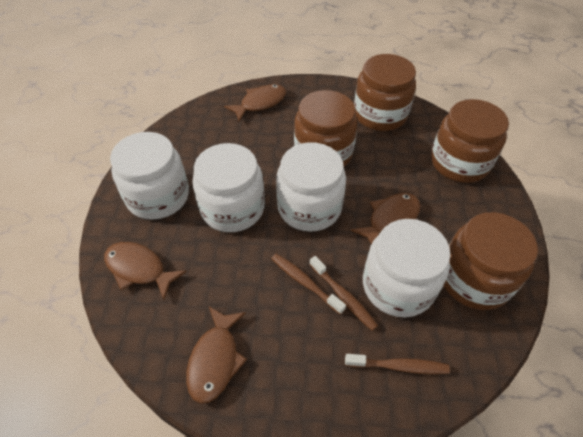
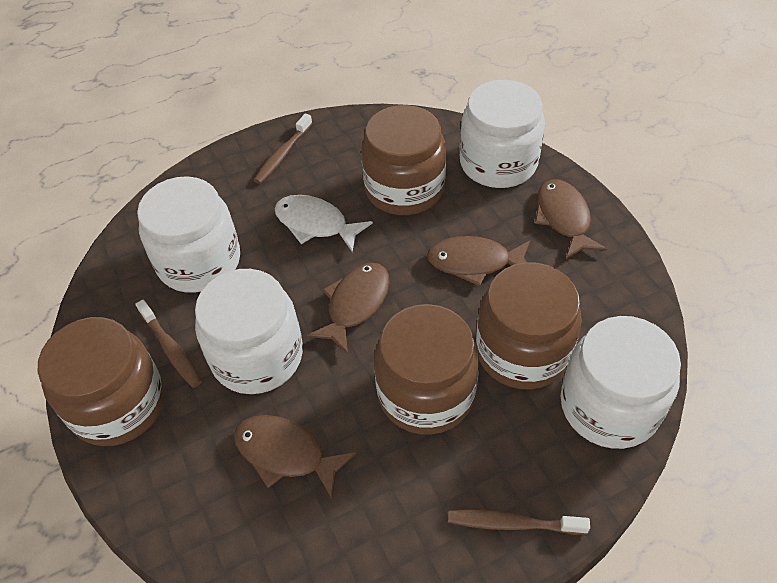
white fish: 0 -> 1

